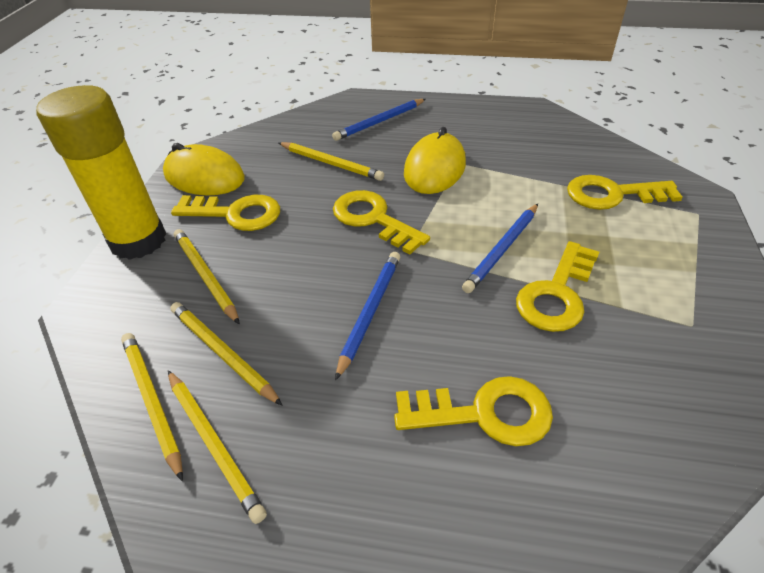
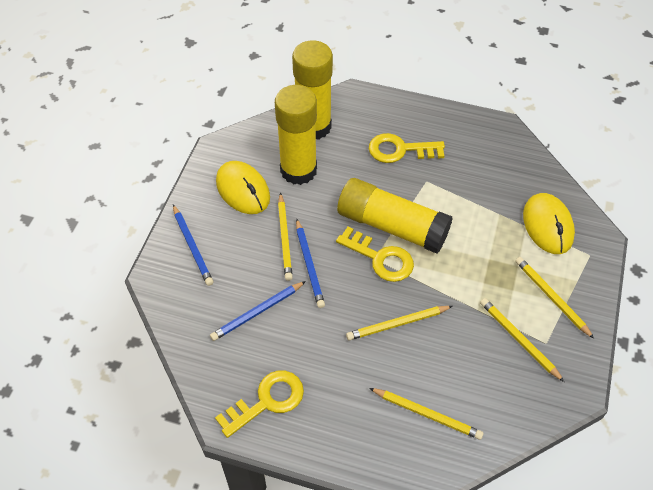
yellow glue stick: 1 -> 3
yellow key: 5 -> 3

